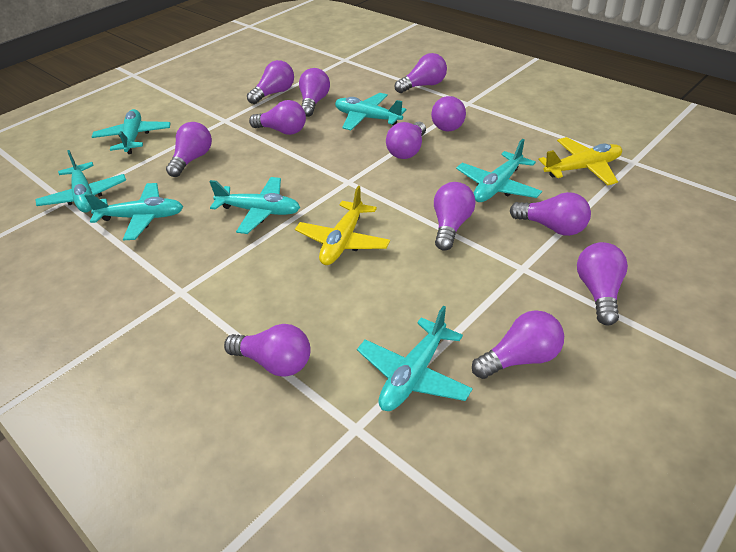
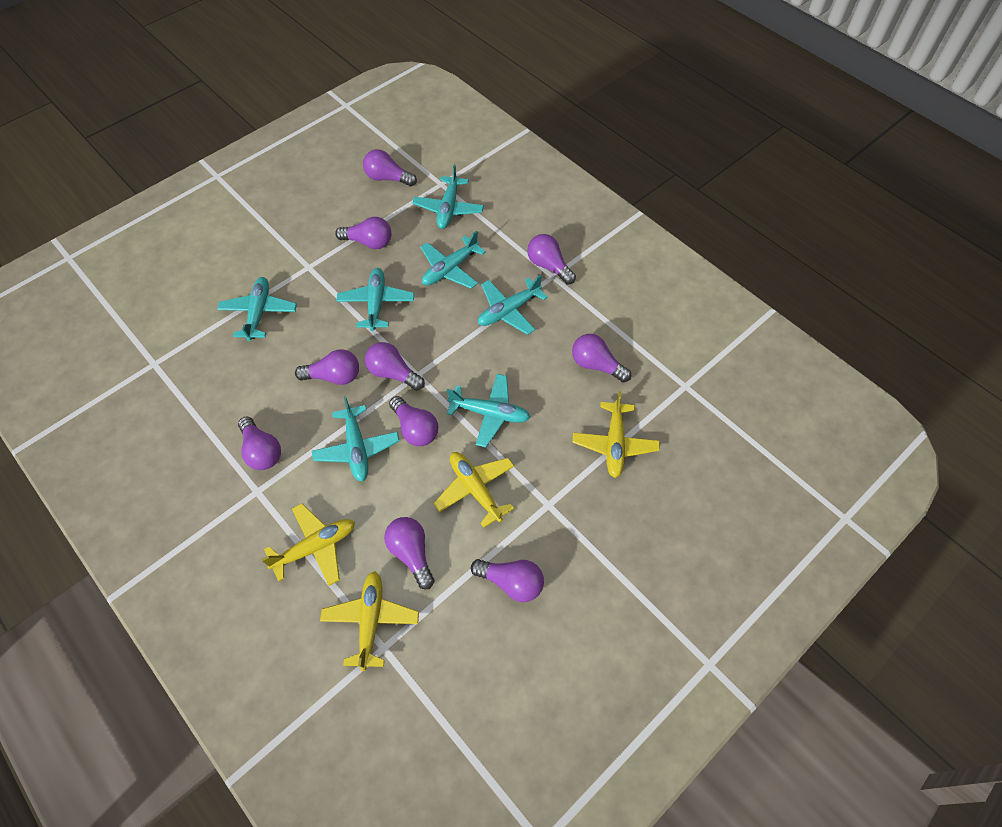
purple light bulb: 12 -> 10
yellow plane: 2 -> 4

